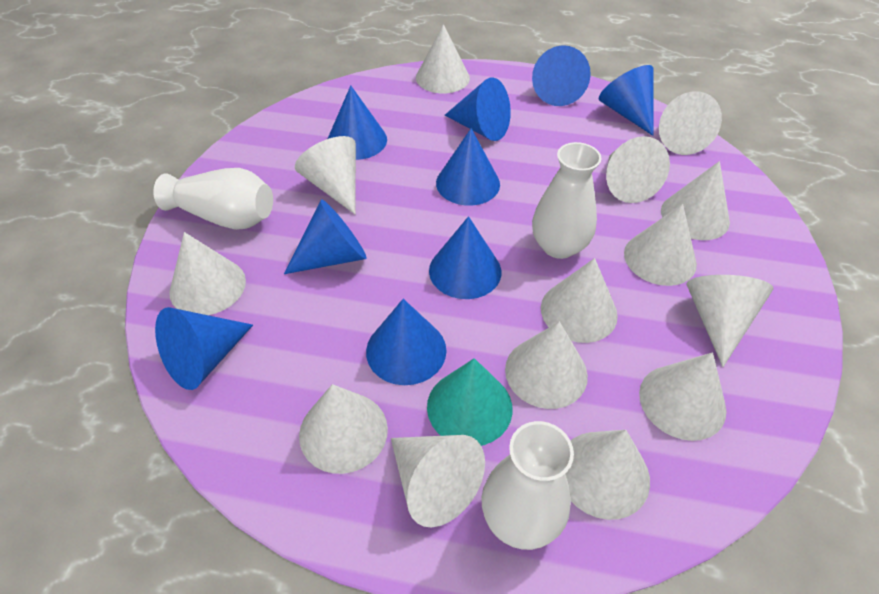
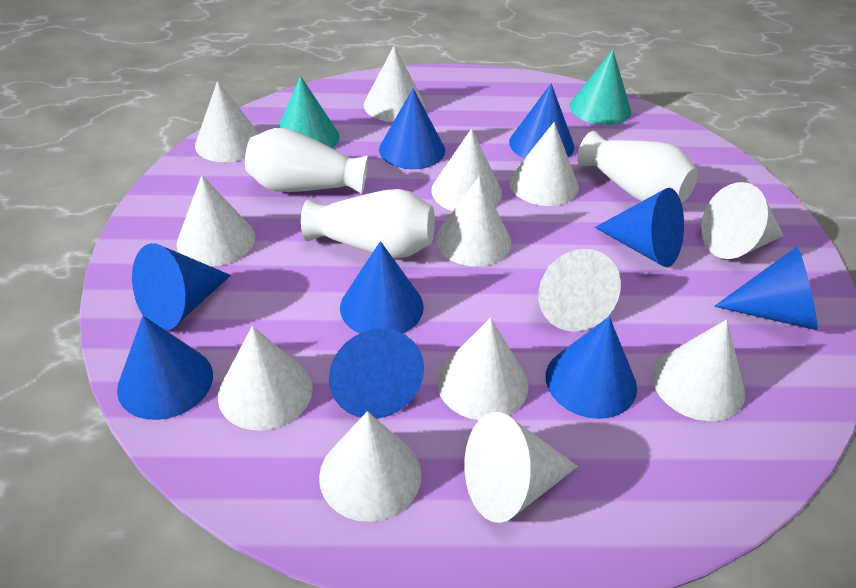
turquoise cone: 1 -> 2
white cone: 14 -> 13

